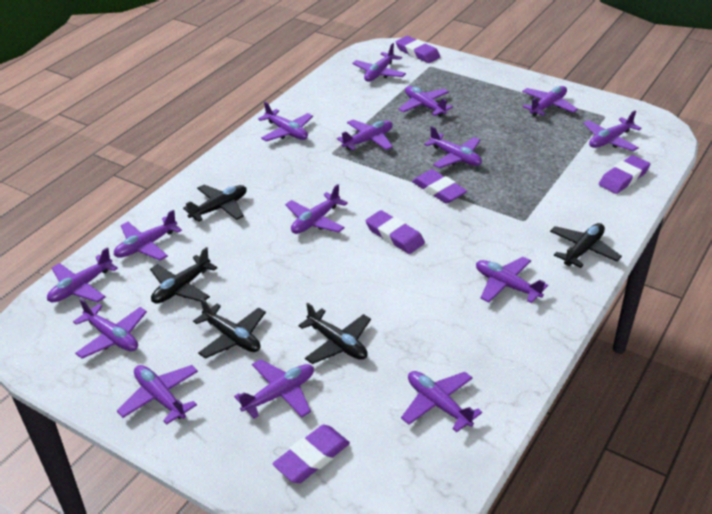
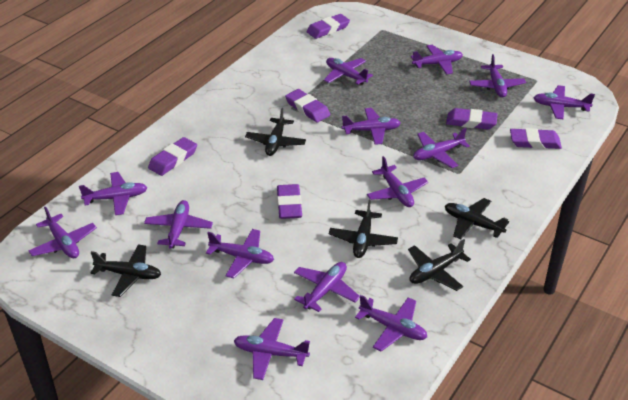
purple eraser: 5 -> 6
purple plane: 15 -> 14

